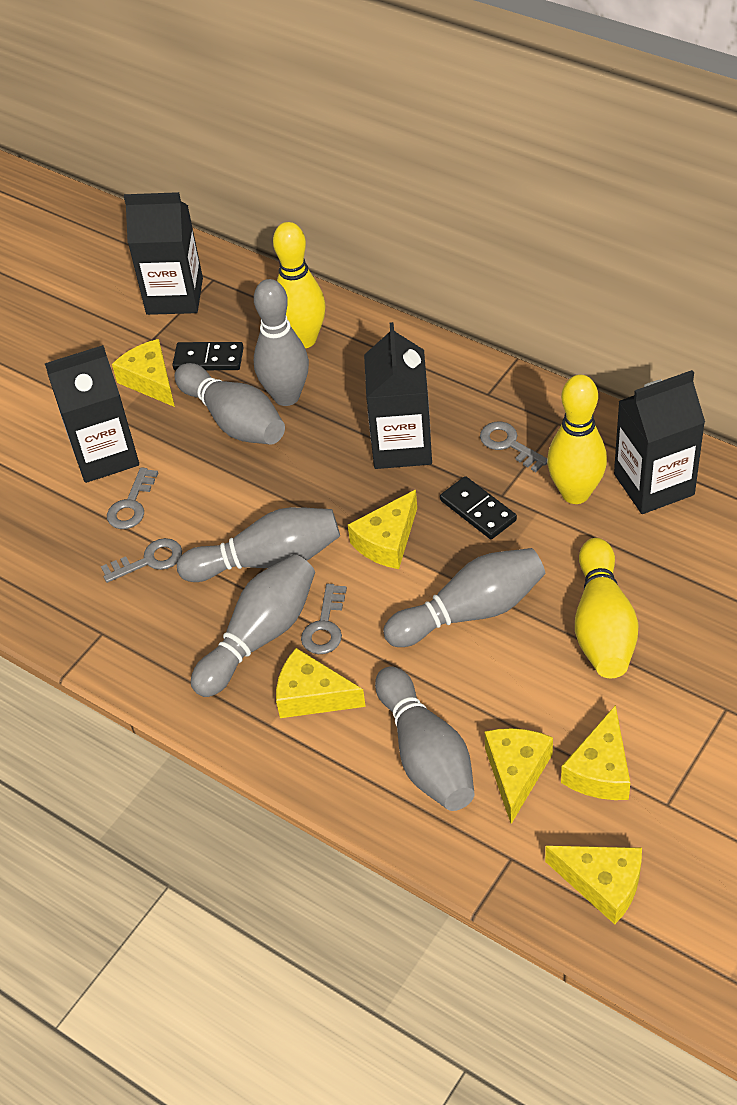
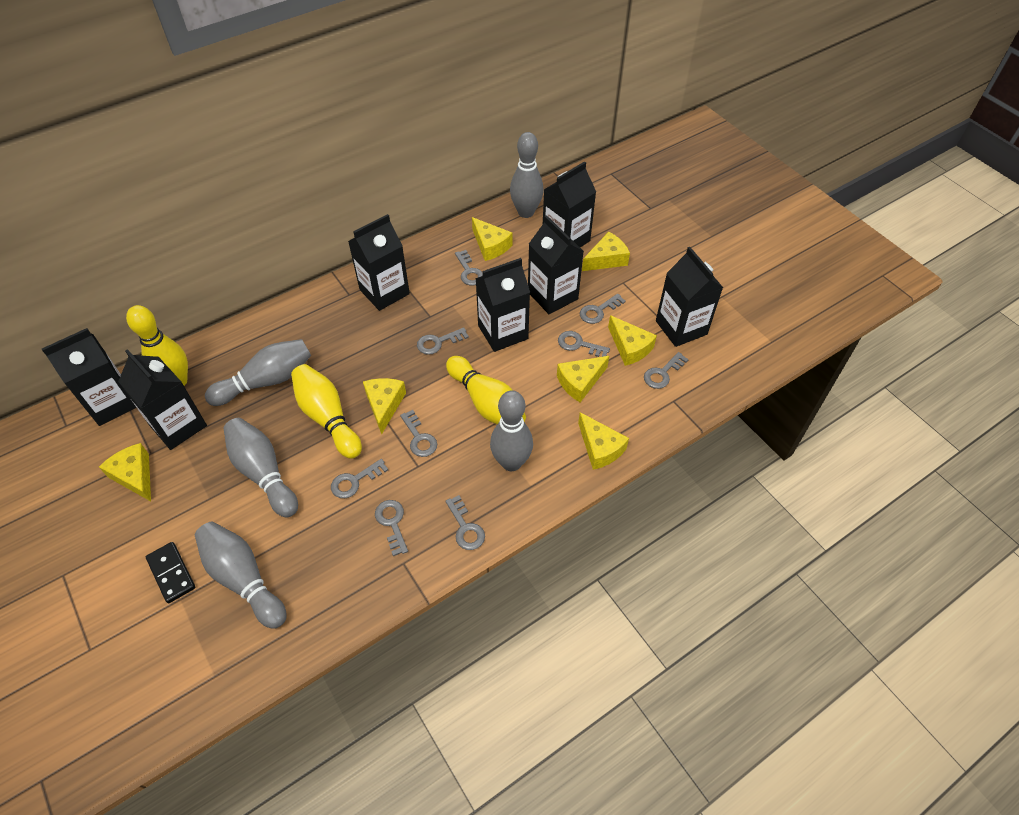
black carton: 4 -> 7
black domino: 2 -> 1
grey bowling pin: 6 -> 5
grey key: 4 -> 9
yellow cheese: 6 -> 7

